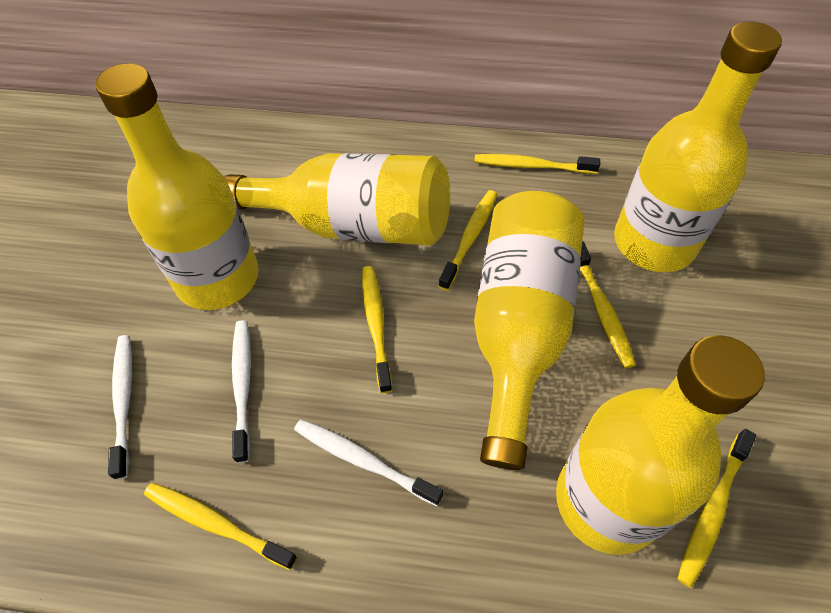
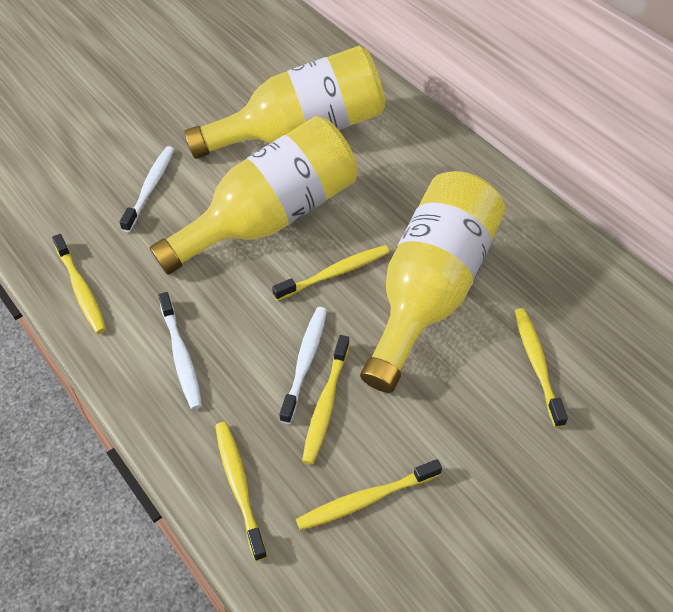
yellow bottle: 5 -> 3

